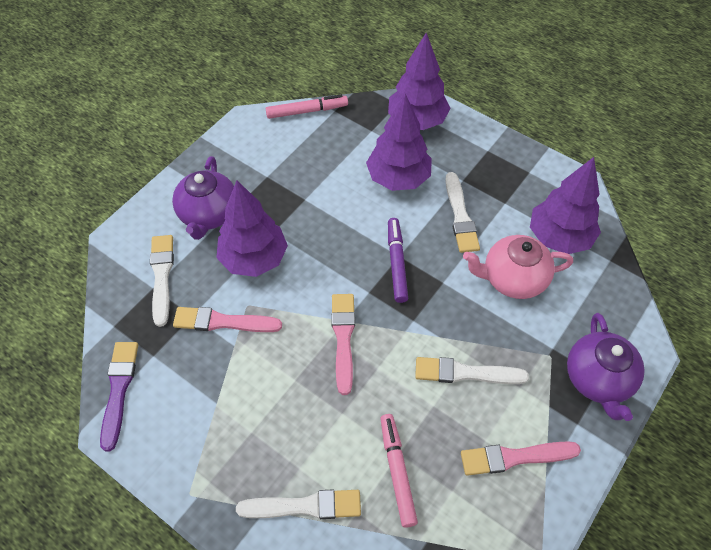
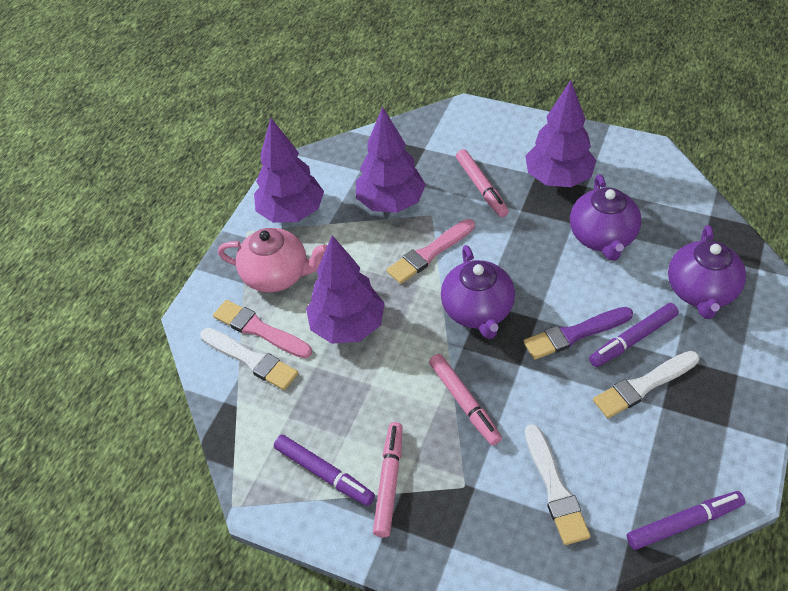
pink brush: 3 -> 2
pink marker: 2 -> 3
purple marker: 1 -> 3
purple teapot: 2 -> 3
white brush: 4 -> 3

